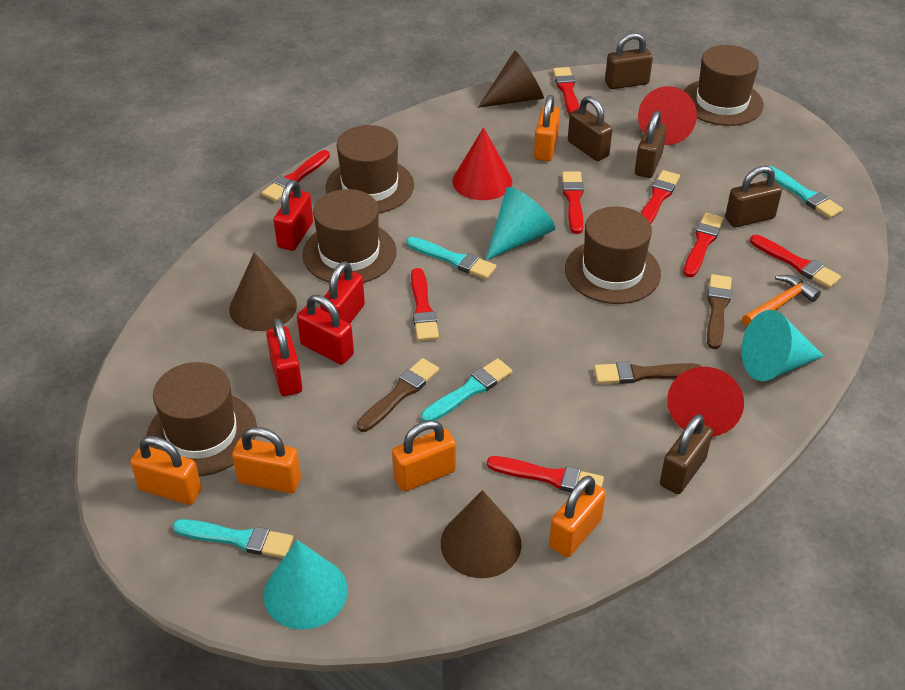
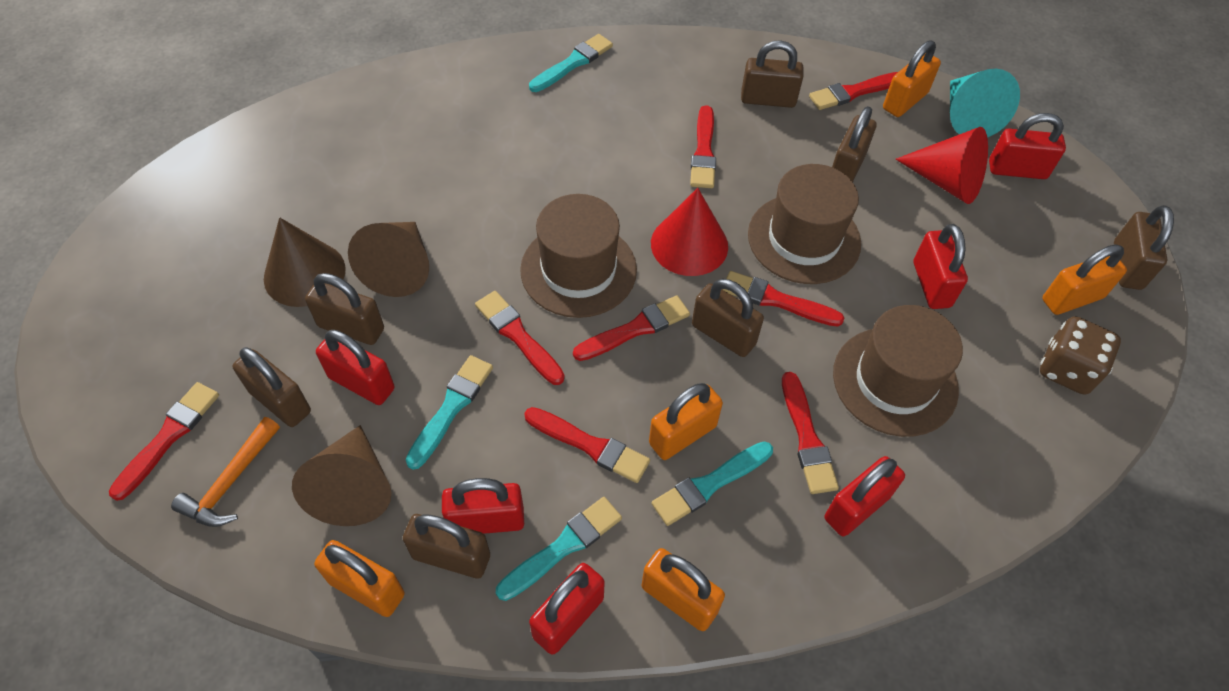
brown brush: 3 -> 0
brown dice: 0 -> 1
brown hat: 5 -> 3
brown padlock: 5 -> 7
red cone: 3 -> 2
red padlock: 4 -> 6
turquoise cone: 3 -> 1

